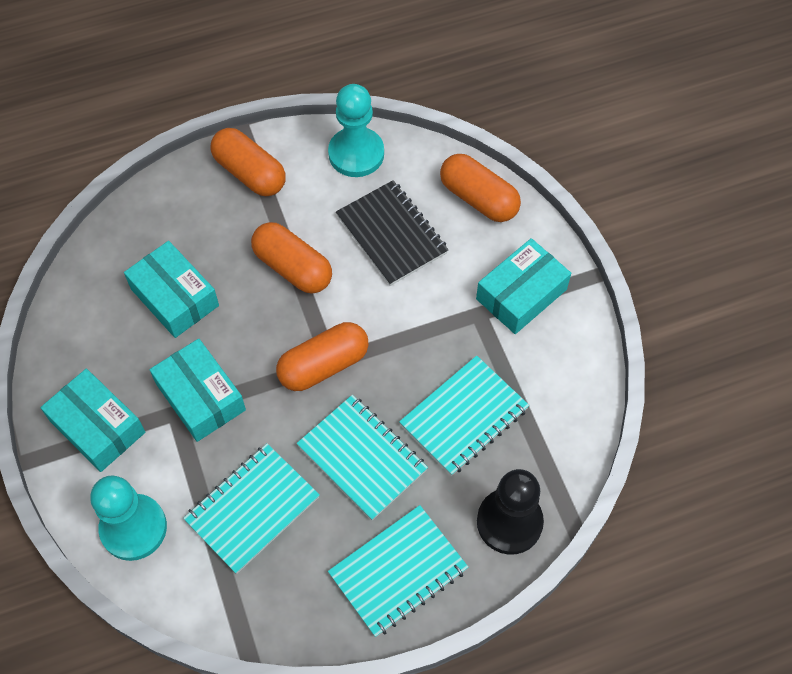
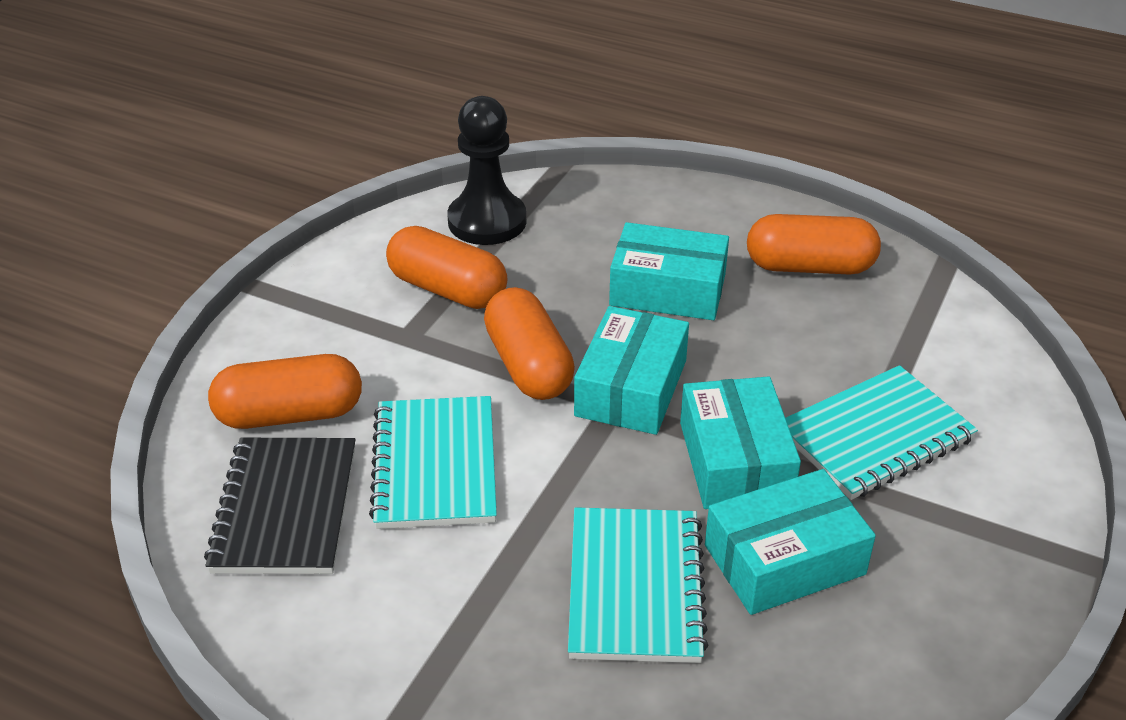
turquoise notebook: 4 -> 3
turquoise pawn: 2 -> 0

